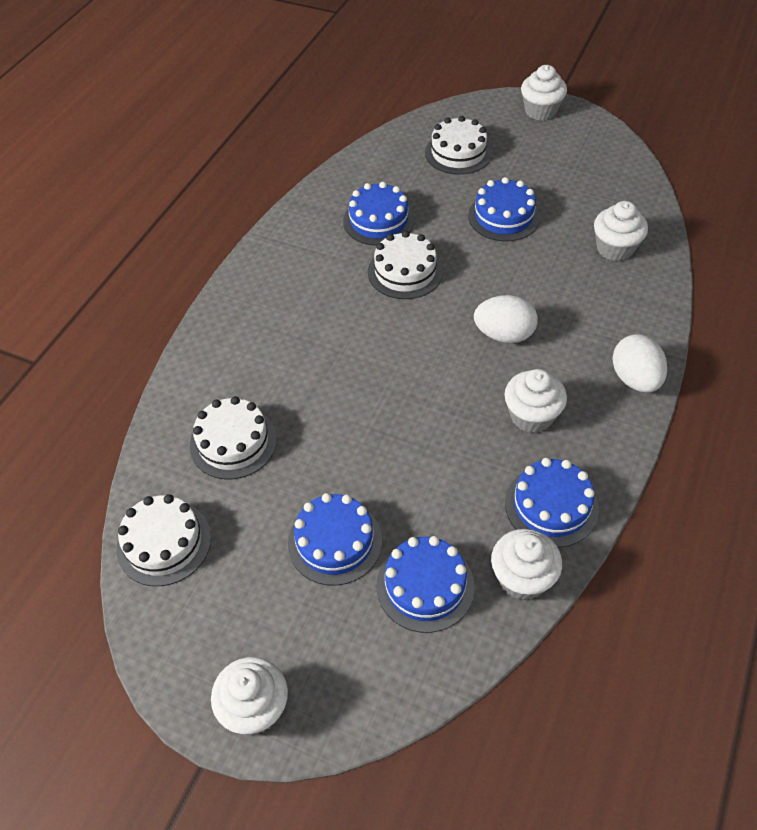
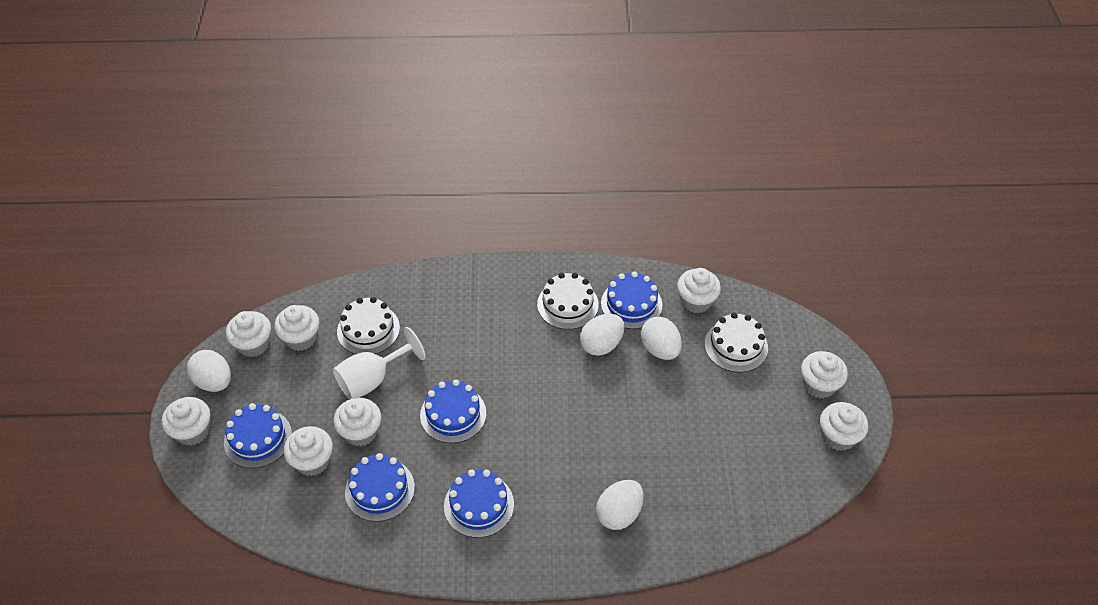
white cake: 4 -> 3
white cupcake: 5 -> 8
white egg: 2 -> 4
white goblet: 0 -> 1

